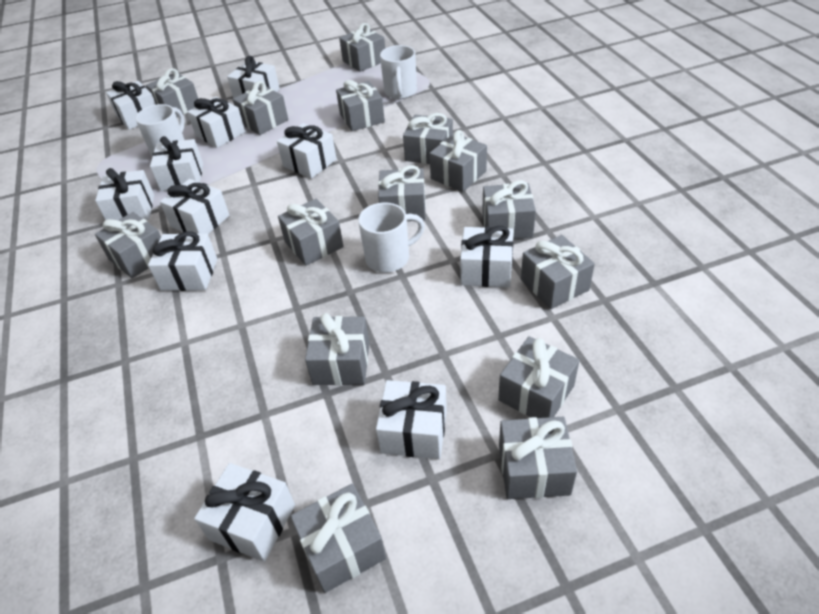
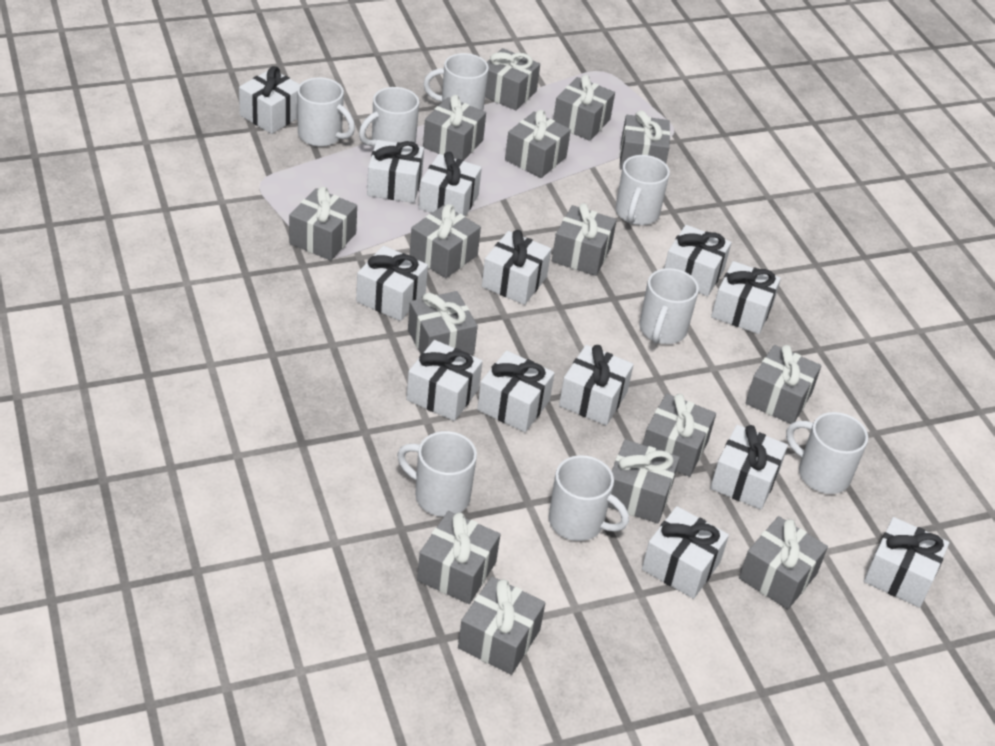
white gift: 11 -> 13
white mug: 3 -> 8

